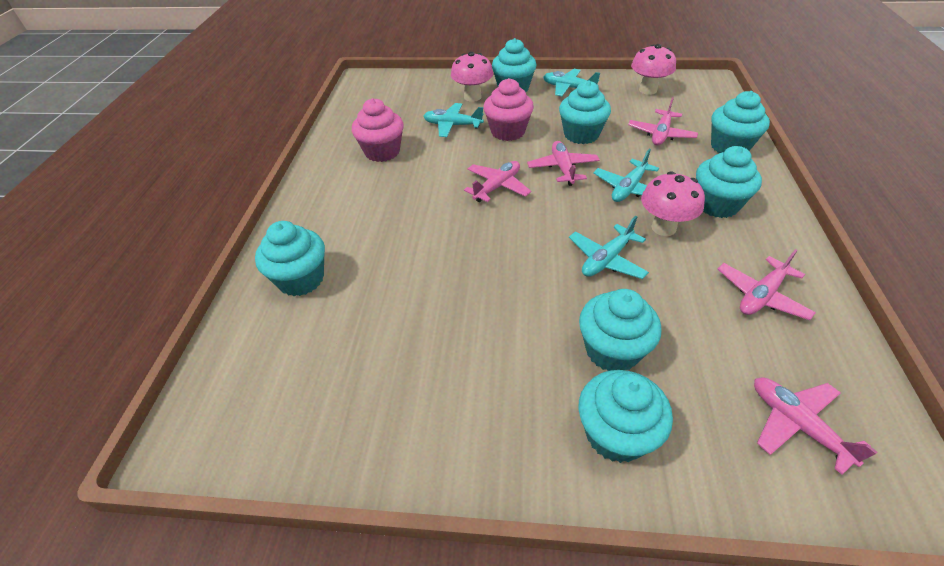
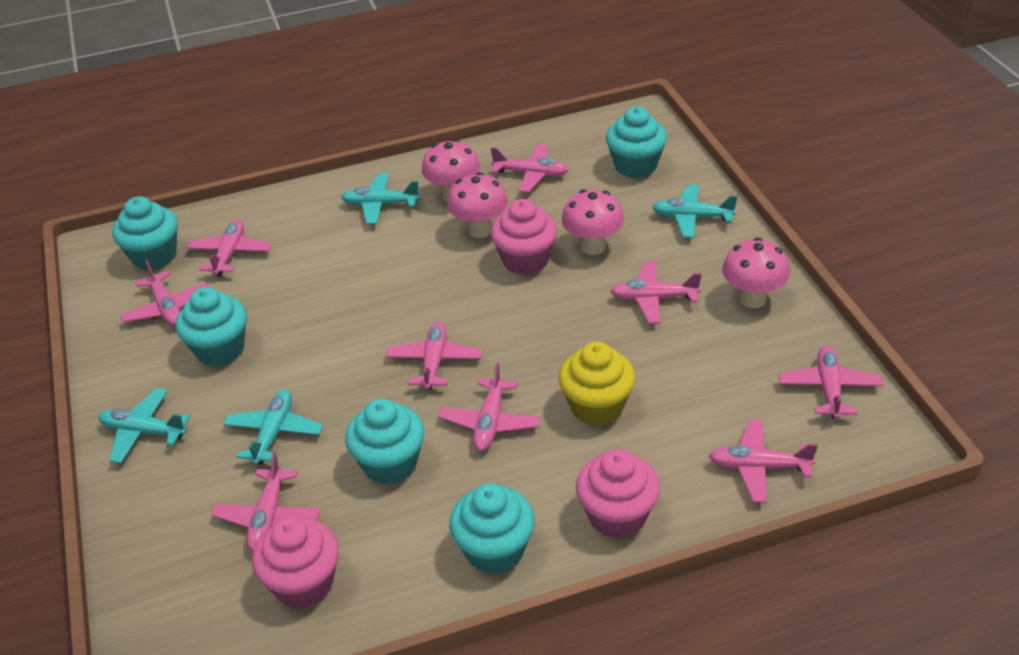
pink cupcake: 2 -> 3
pink mushroom: 3 -> 4
pink plane: 5 -> 9
turquoise cupcake: 7 -> 5
yellow cupcake: 0 -> 1

